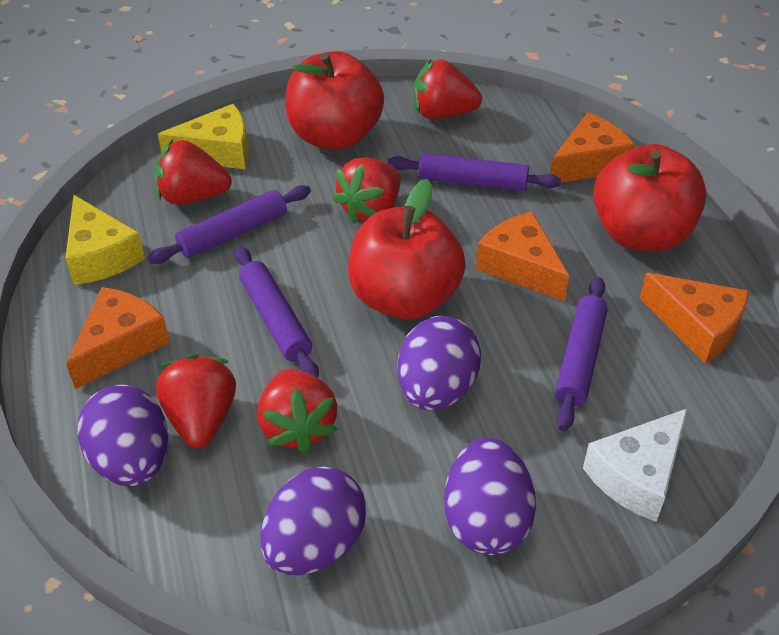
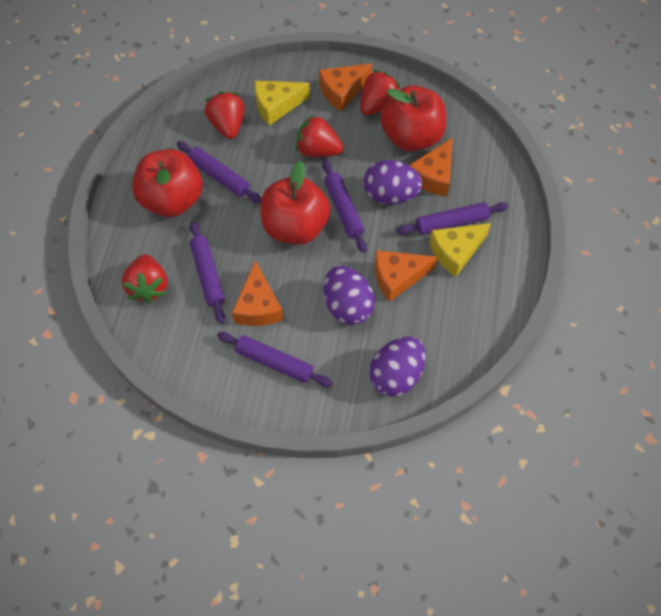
purple egg: 4 -> 3
purple rolling pin: 4 -> 5
red strawberry: 5 -> 4
white cheese: 1 -> 0

